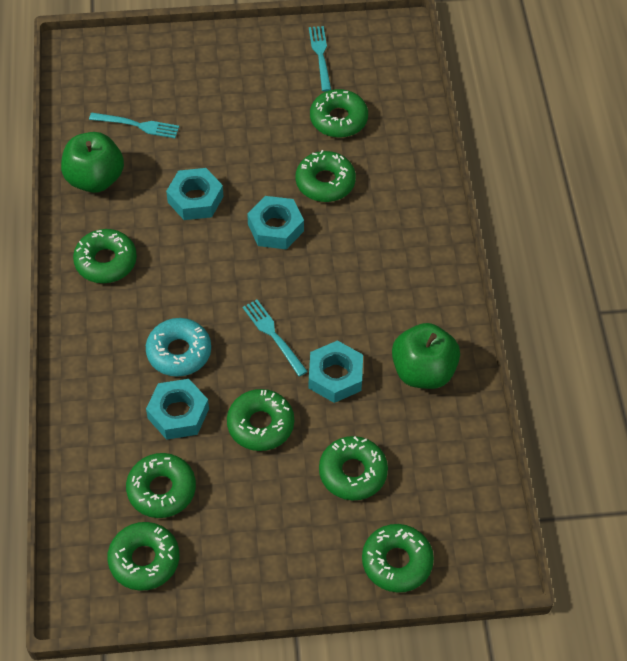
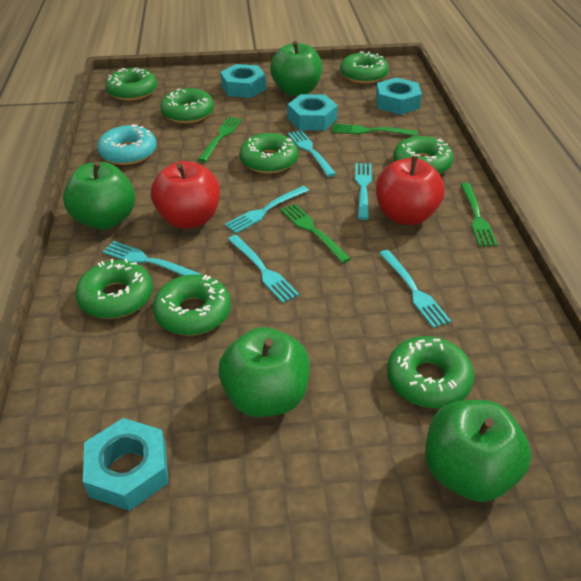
green apple: 2 -> 4
green fork: 0 -> 4
red apple: 0 -> 2
turquoise fork: 3 -> 6

